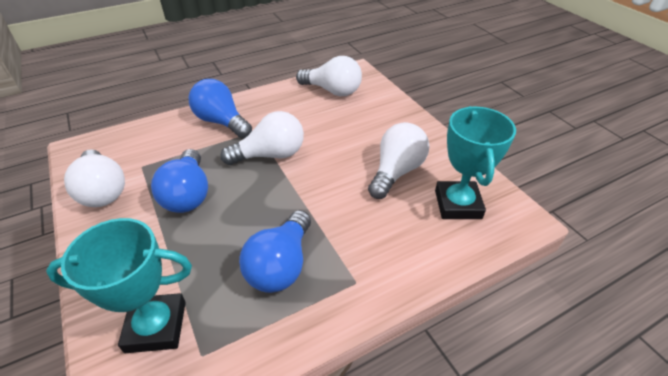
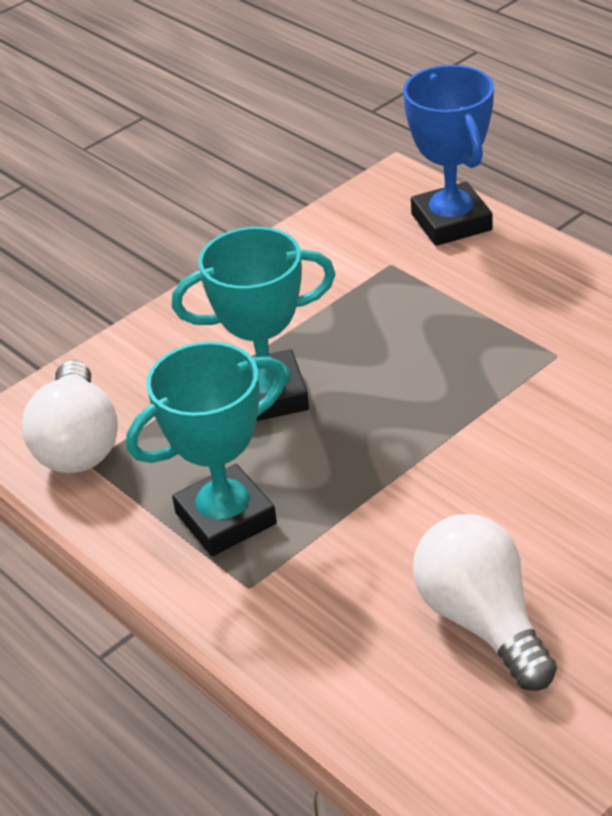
blue light bulb: 3 -> 0
blue trophy: 0 -> 1
white light bulb: 4 -> 2

